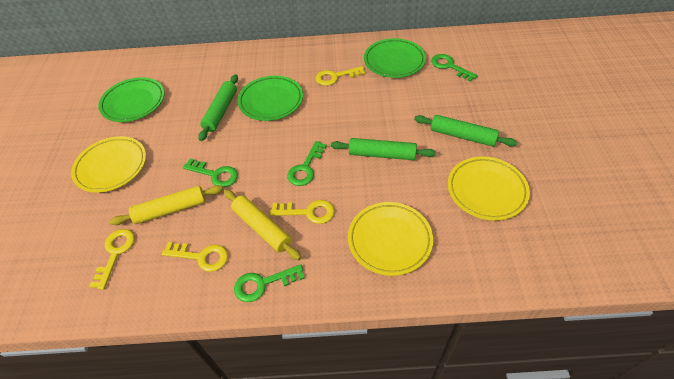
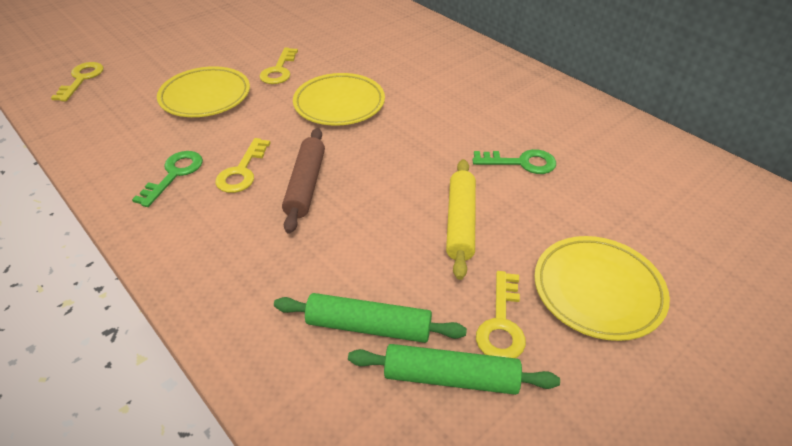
brown rolling pin: 0 -> 1
green key: 4 -> 2
green plate: 3 -> 0
green rolling pin: 3 -> 2
yellow rolling pin: 2 -> 1

